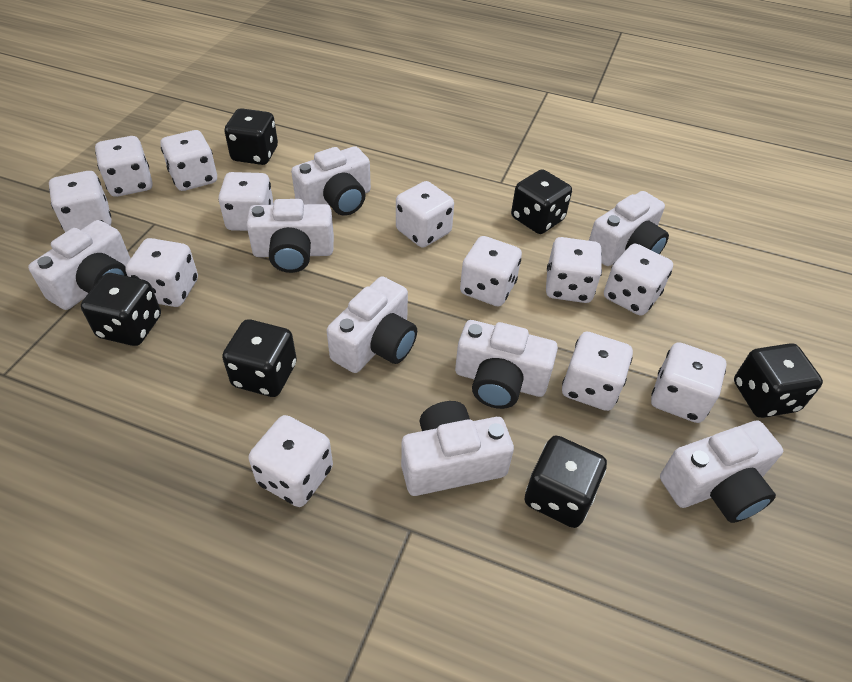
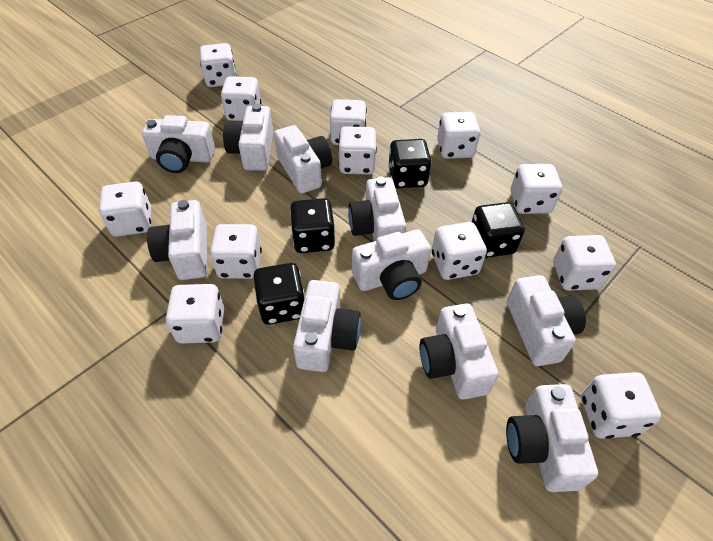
black dice: 6 -> 4
white camera: 8 -> 10

